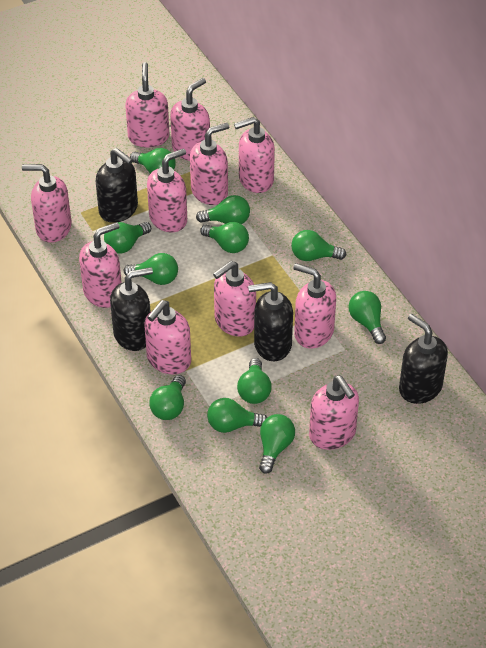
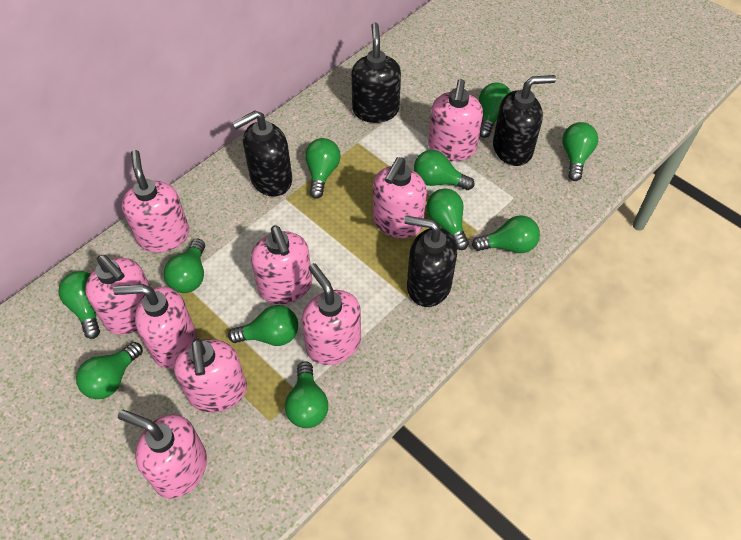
pink soap dispenser: 11 -> 9

